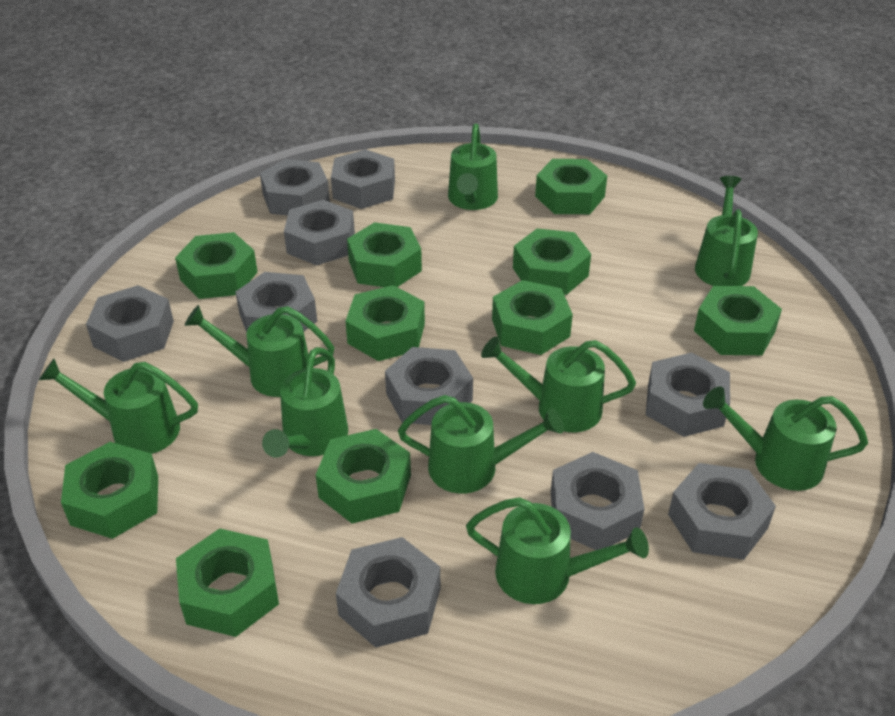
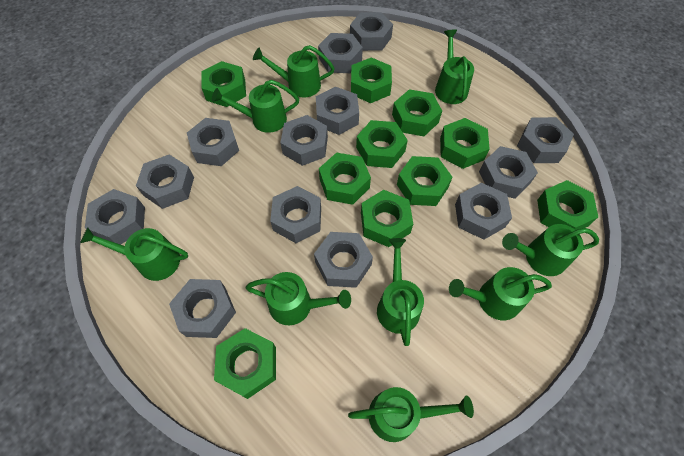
grey nut: 10 -> 13

